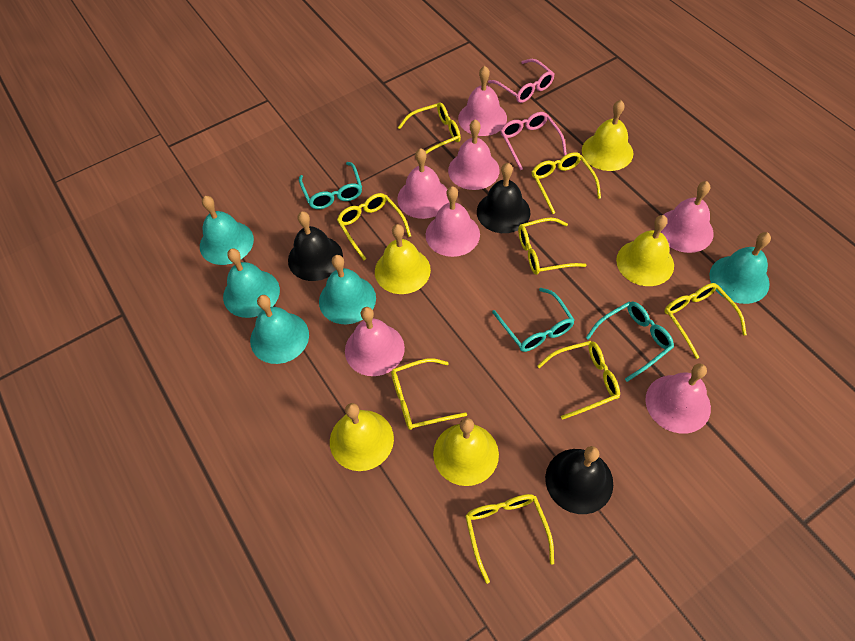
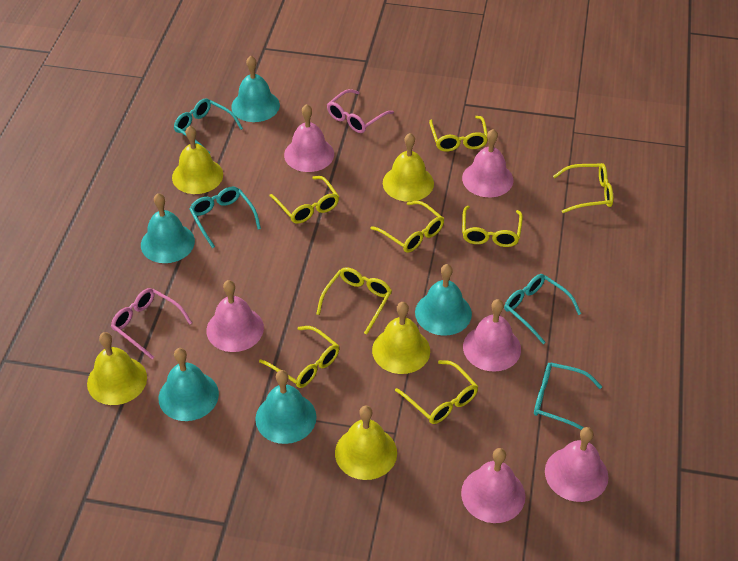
black bell: 3 -> 0
pink bell: 7 -> 6
turquoise glasses: 3 -> 4

